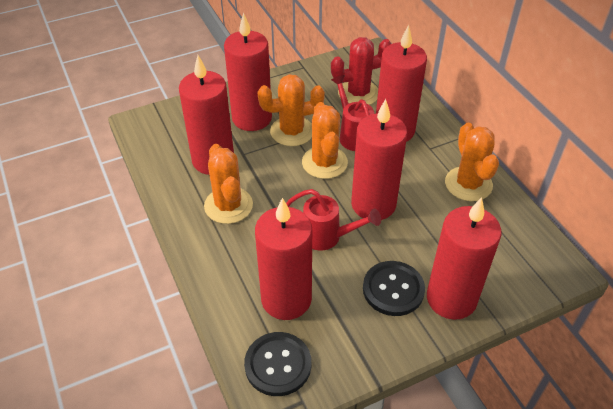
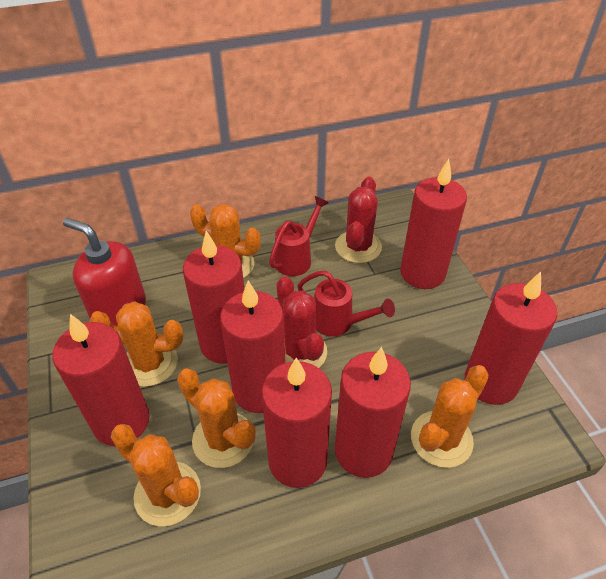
black button: 2 -> 0
orange cactus: 4 -> 5
red cactus: 1 -> 2
red candle: 6 -> 7
red soap dispenser: 0 -> 1

